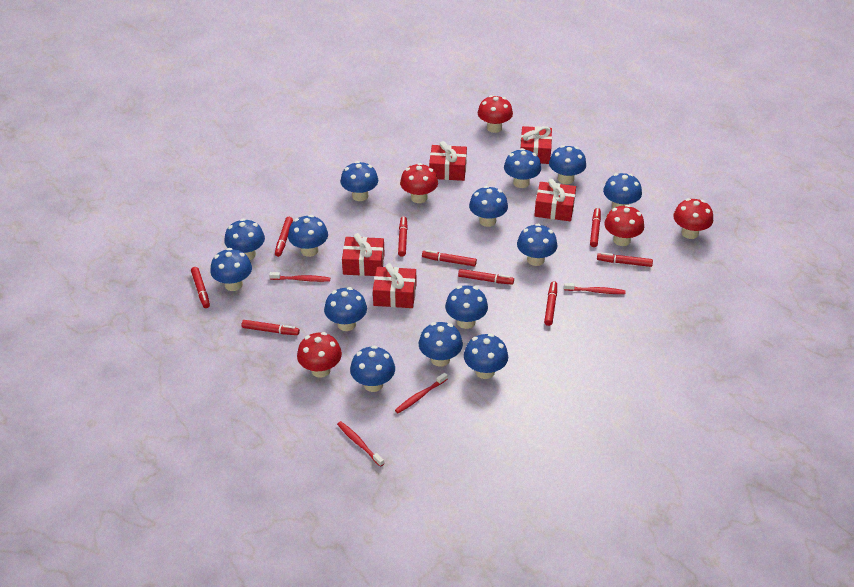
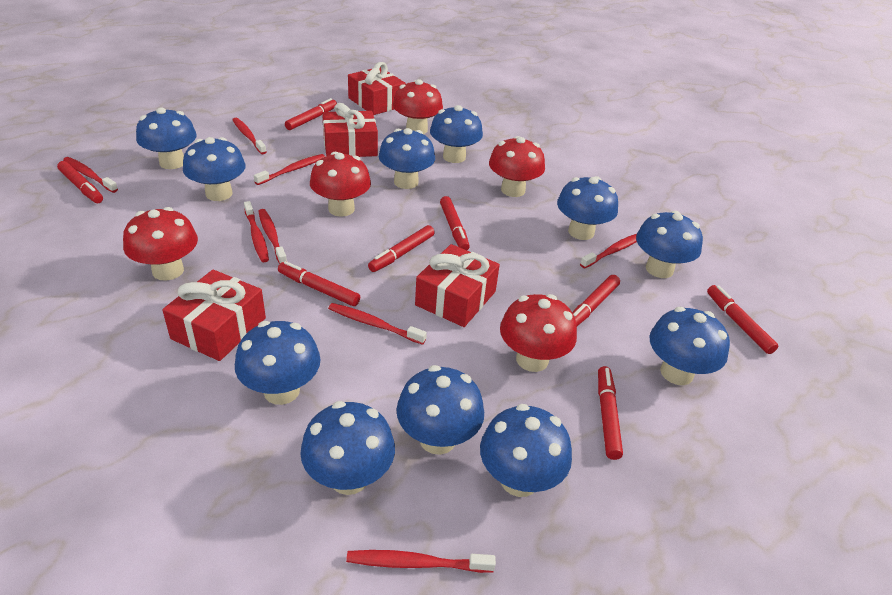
blue mushroom: 14 -> 11
red gift: 5 -> 4
red marker: 9 -> 8
red toothbrush: 4 -> 8

